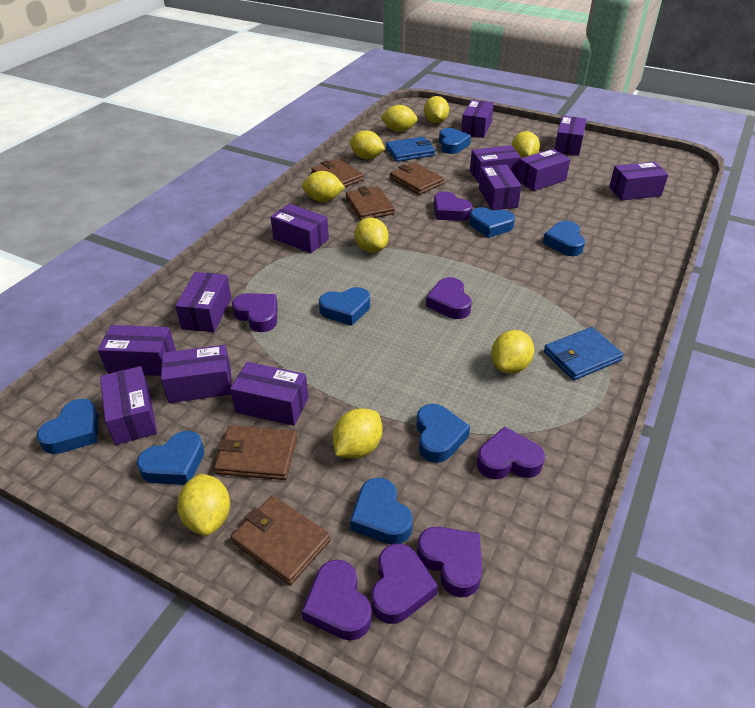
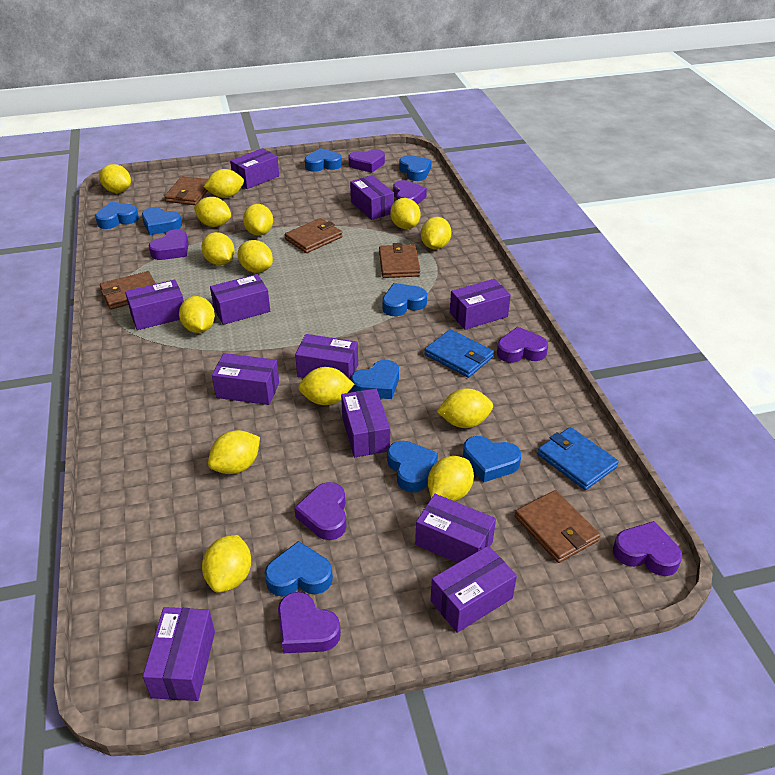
blue heart: 8 -> 9
purple box: 12 -> 11
yellow lemon: 9 -> 14

